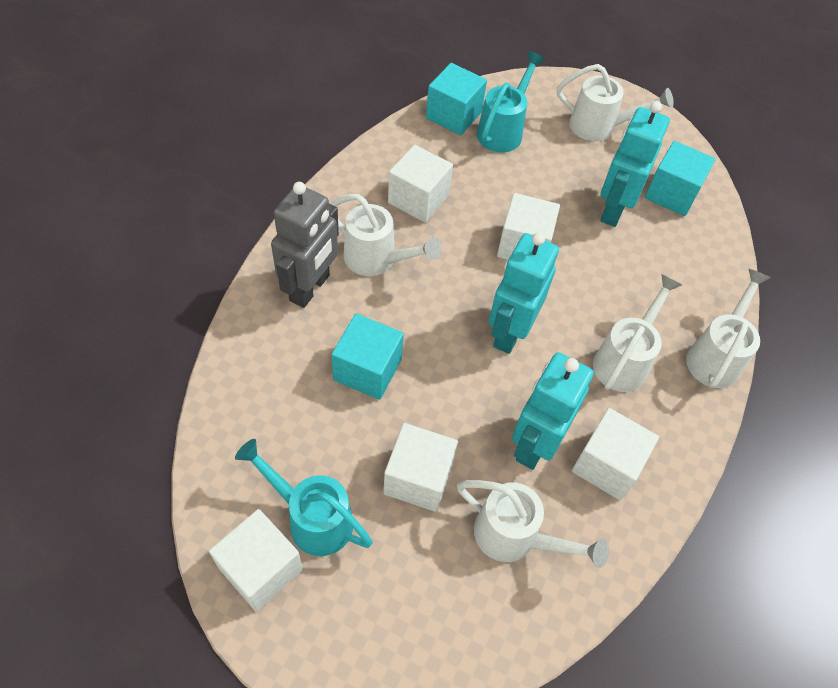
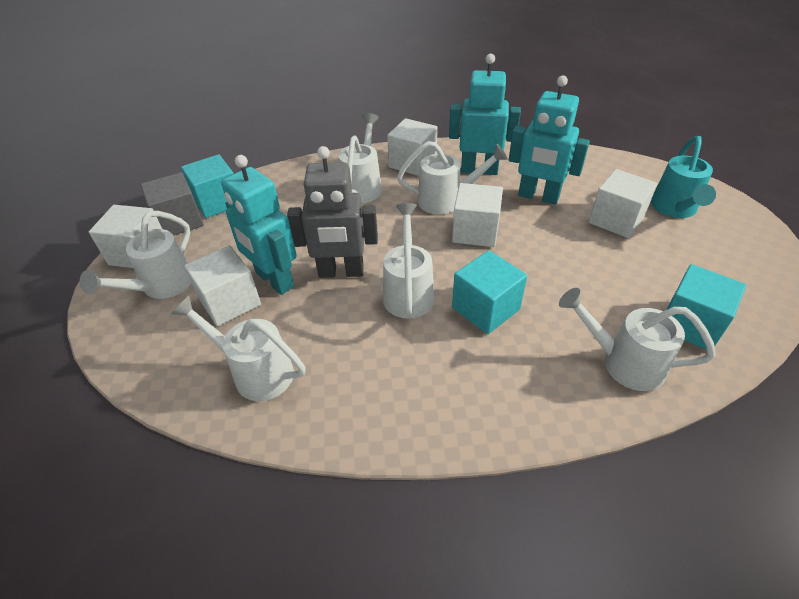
grey cube: 0 -> 1
turquoise watering can: 2 -> 1
white watering can: 5 -> 6

